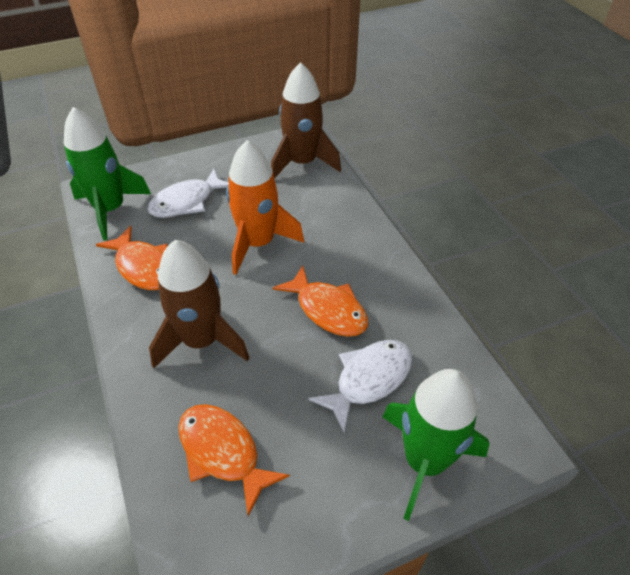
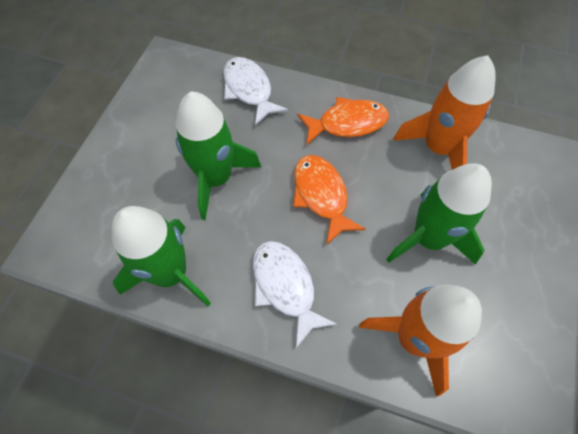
brown rocket: 2 -> 0
green rocket: 2 -> 3
orange fish: 3 -> 2
orange rocket: 1 -> 2

